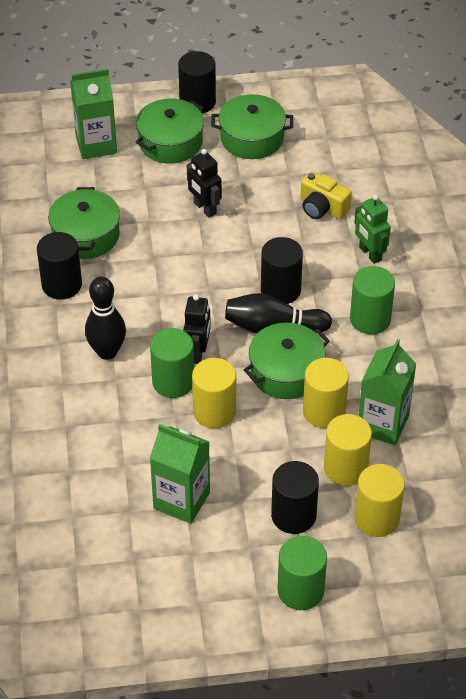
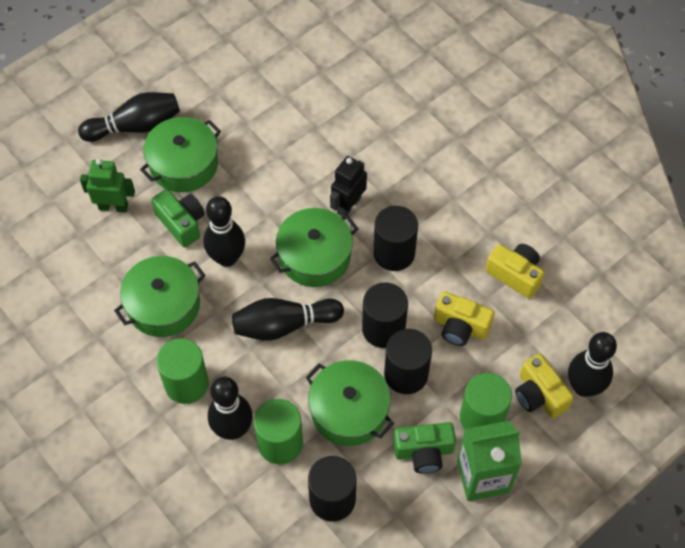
black bowling pin: 2 -> 5
black robot: 2 -> 1
green camera: 0 -> 2
green carton: 3 -> 1
yellow camera: 1 -> 3
yellow cylinder: 4 -> 0

